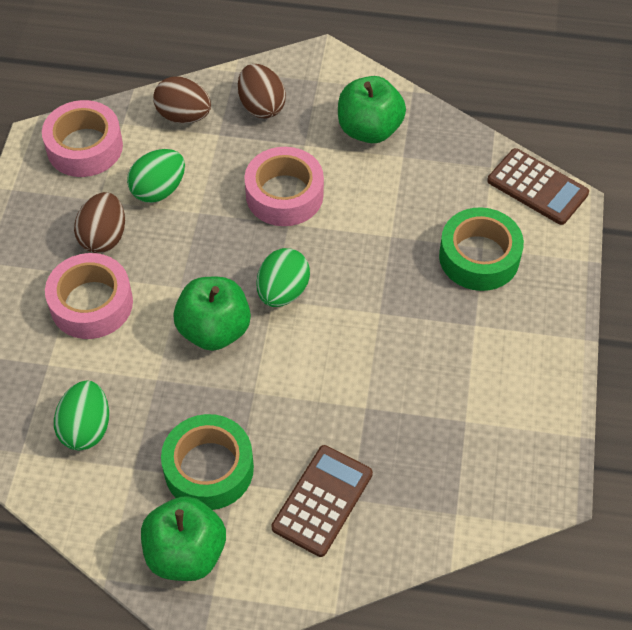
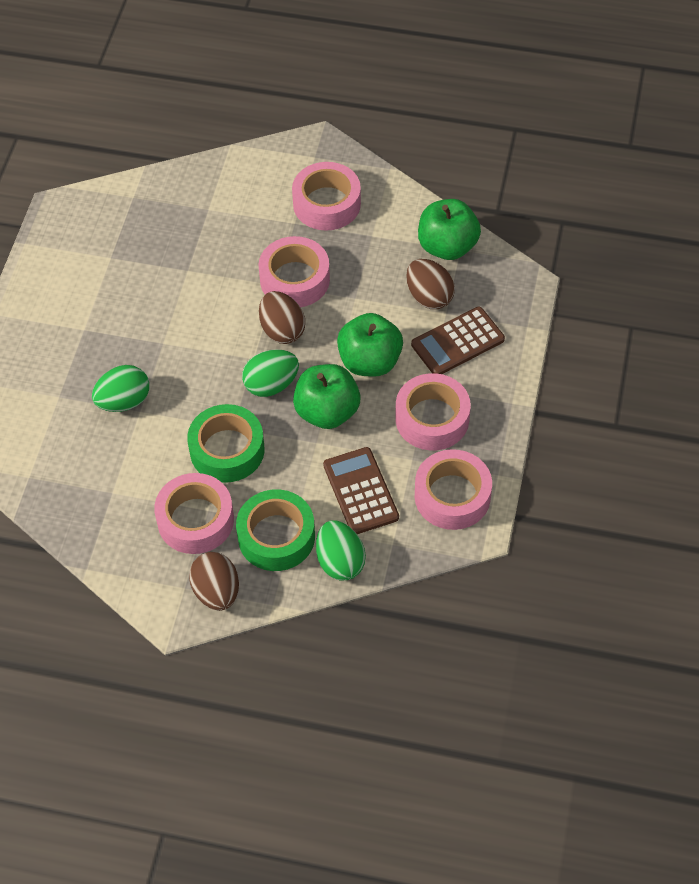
pink tape: 3 -> 5

